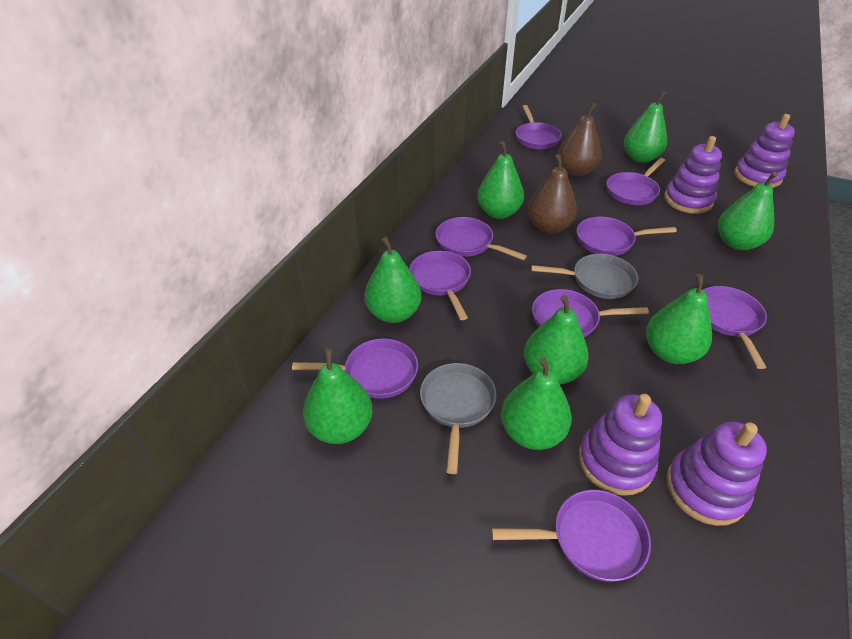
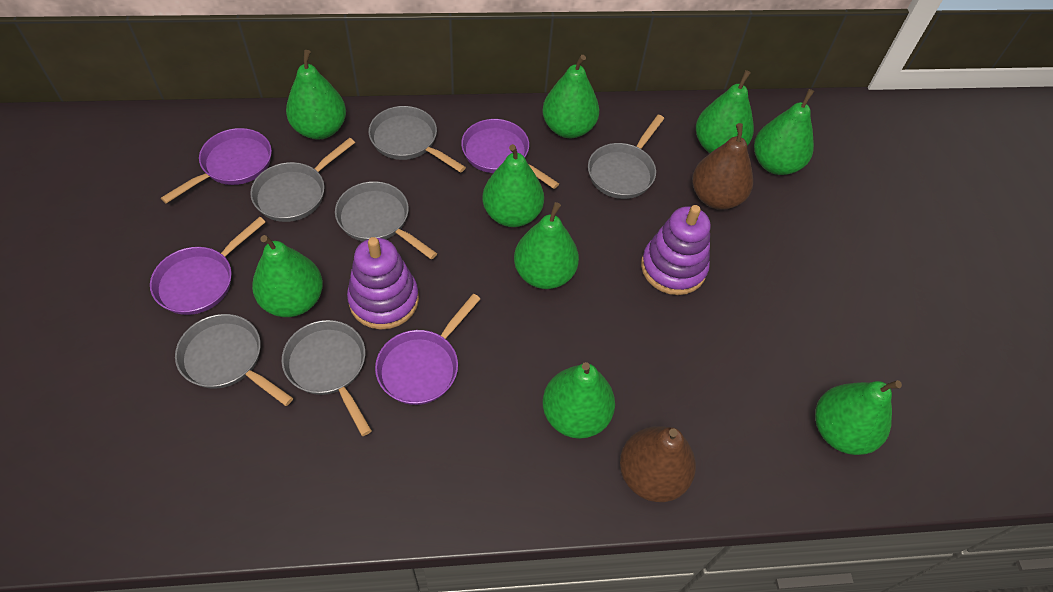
green pear: 8 -> 9
grey pan: 2 -> 6
purple pan: 9 -> 4
purple stacking toy: 4 -> 2

